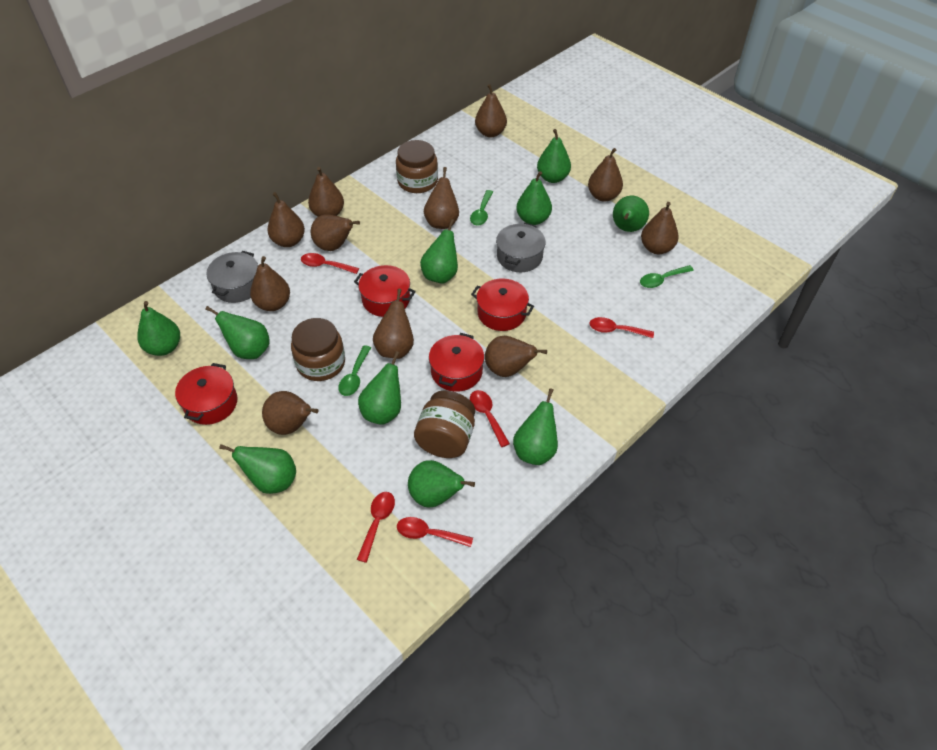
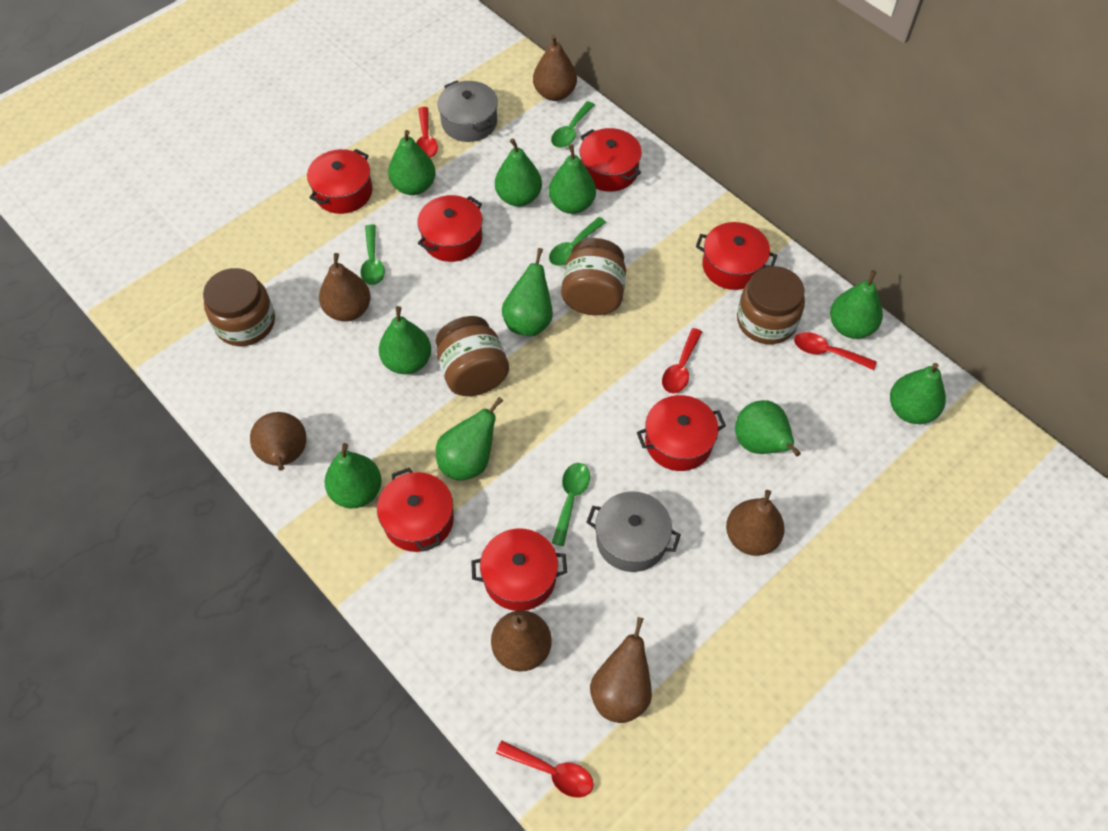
brown jar: 3 -> 4
brown pear: 11 -> 6
green spoon: 3 -> 4
red pot: 4 -> 7
red spoon: 5 -> 4

